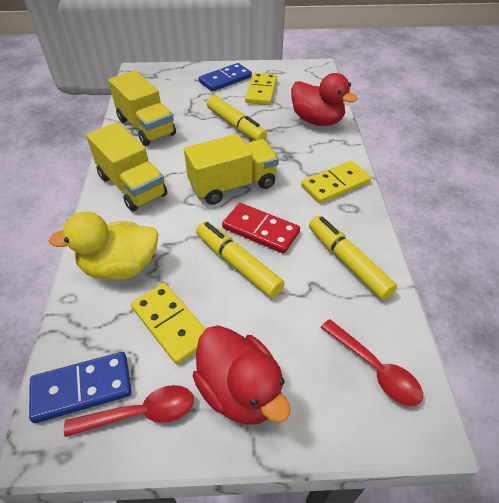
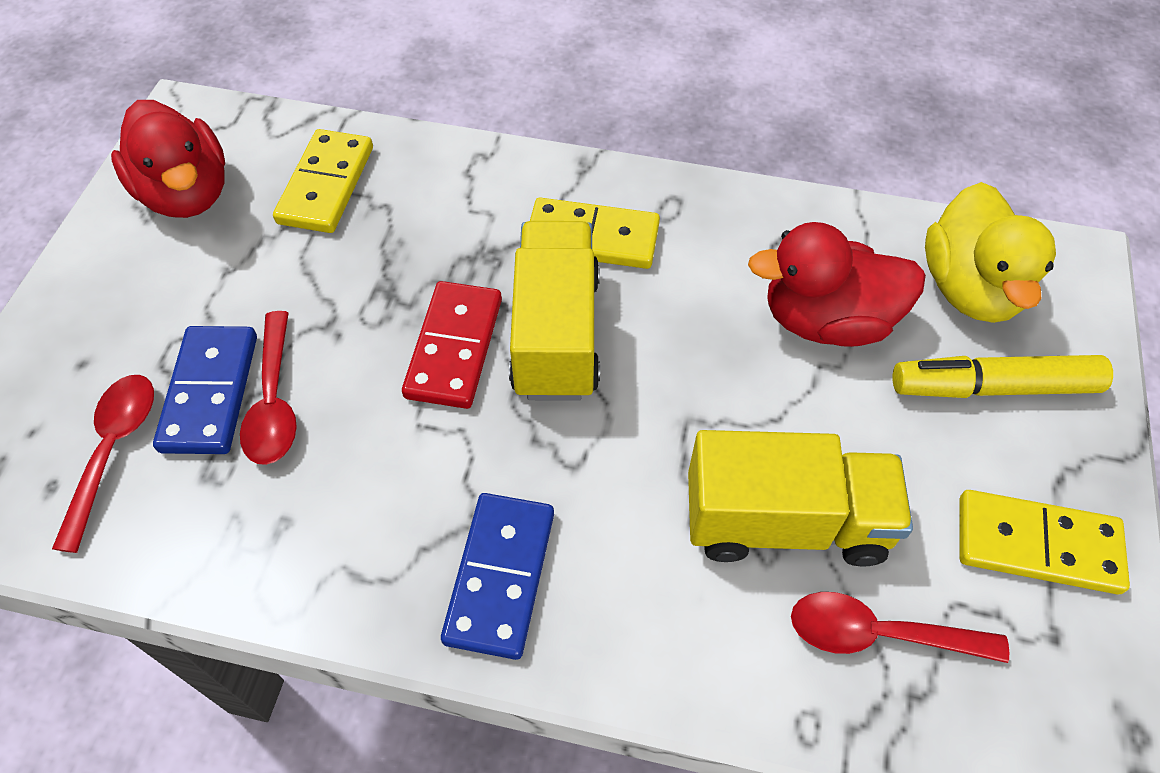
red spoon: 2 -> 3
yellow marker: 3 -> 1
yellow truck: 3 -> 2

